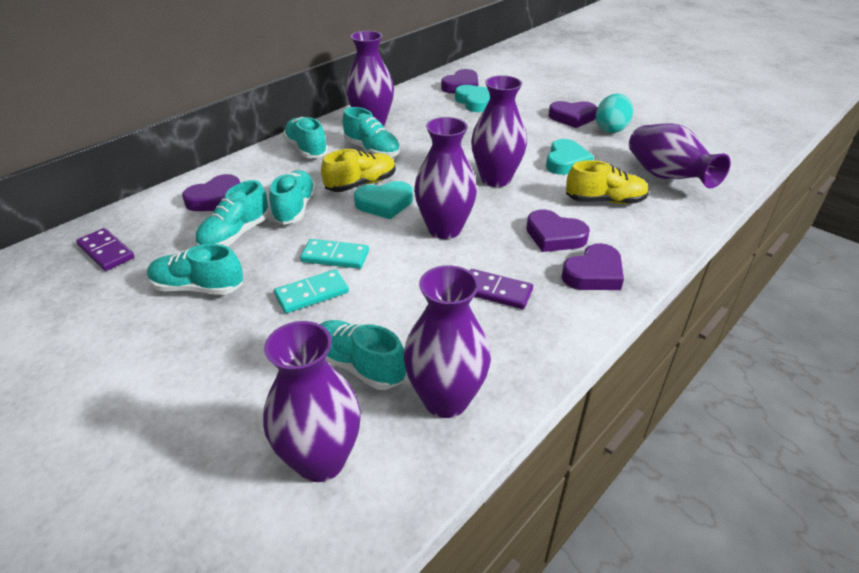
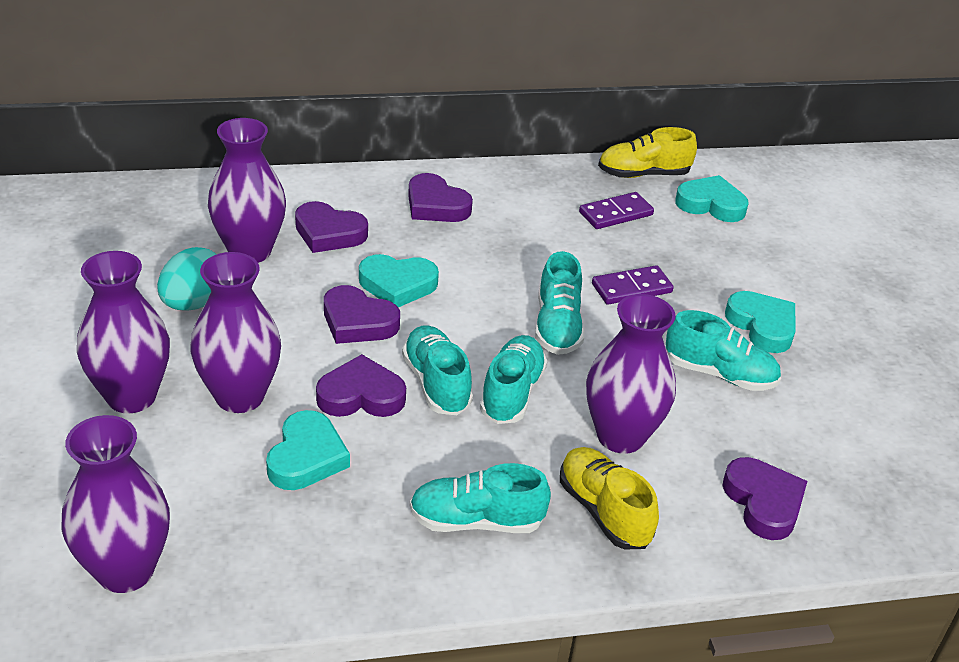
purple vase: 6 -> 5
turquoise domino: 2 -> 0
turquoise heart: 3 -> 4
turquoise shoe: 6 -> 5

